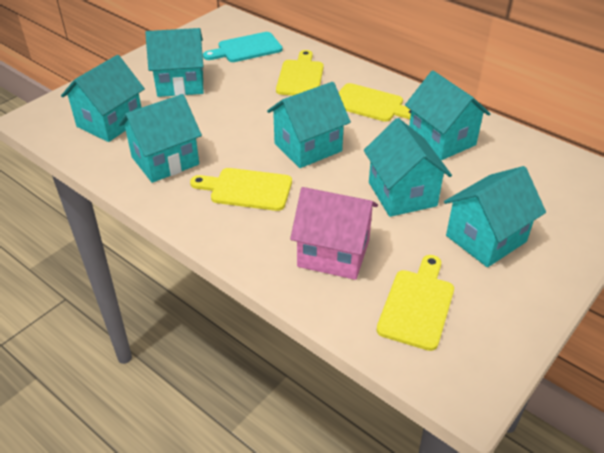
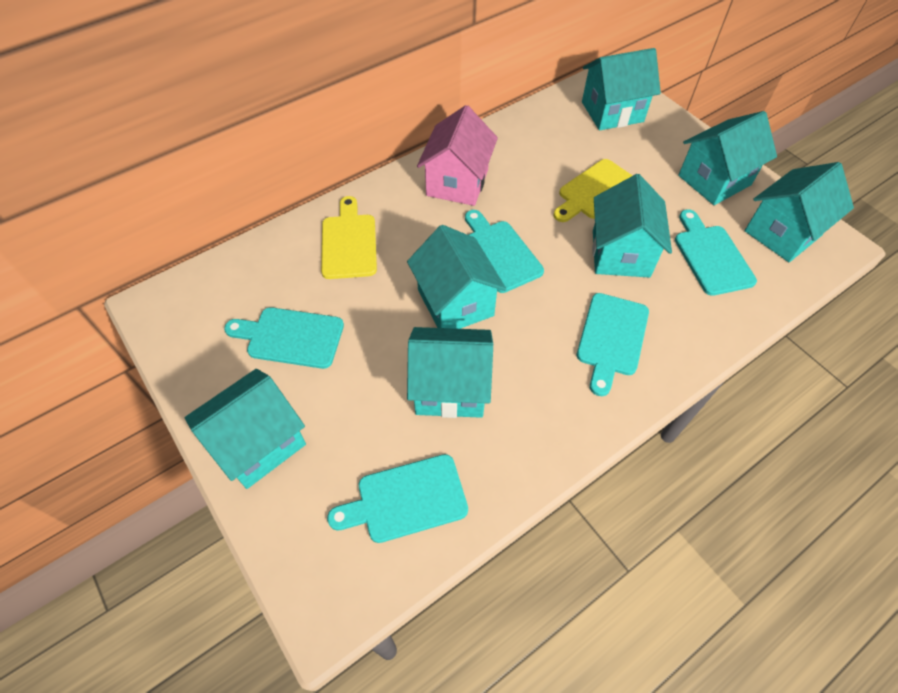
turquoise cutting board: 1 -> 5
yellow cutting board: 4 -> 2

